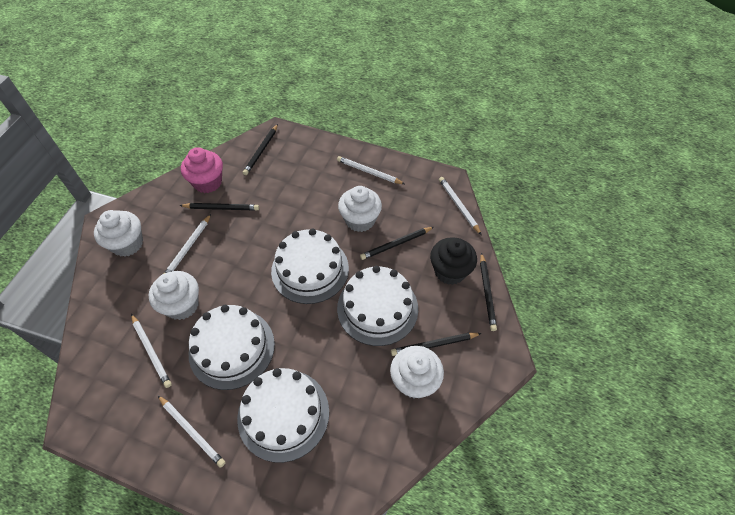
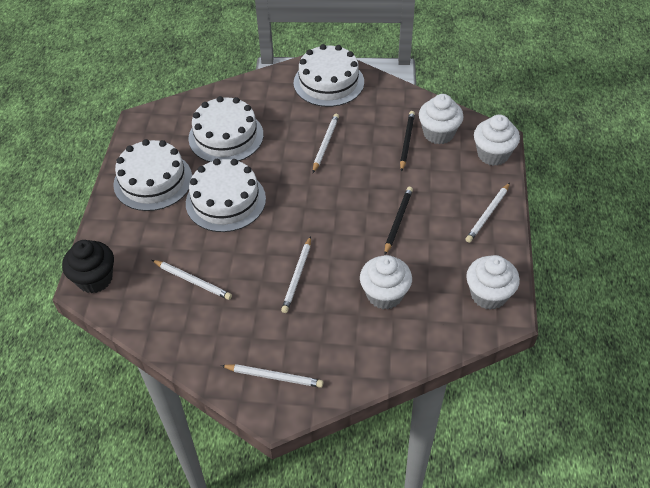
black pencil: 5 -> 2
pink cupcake: 1 -> 0

